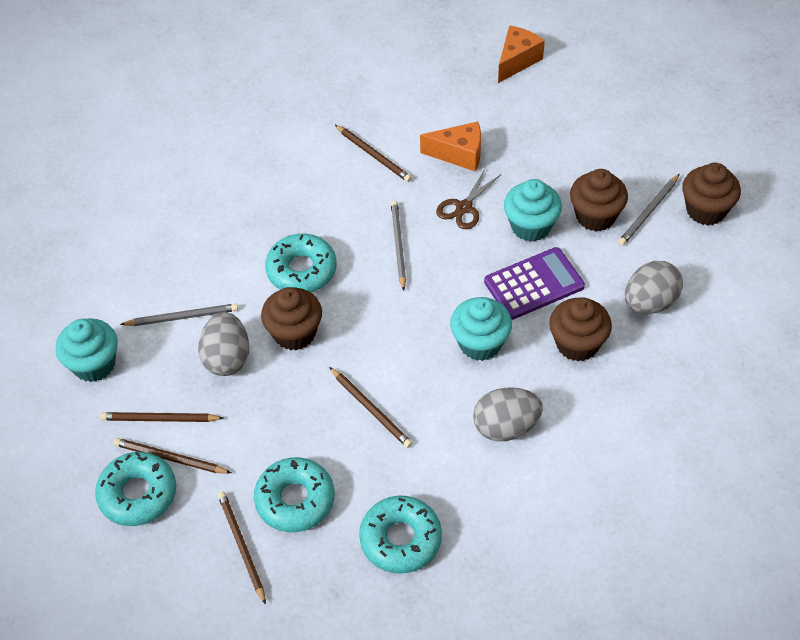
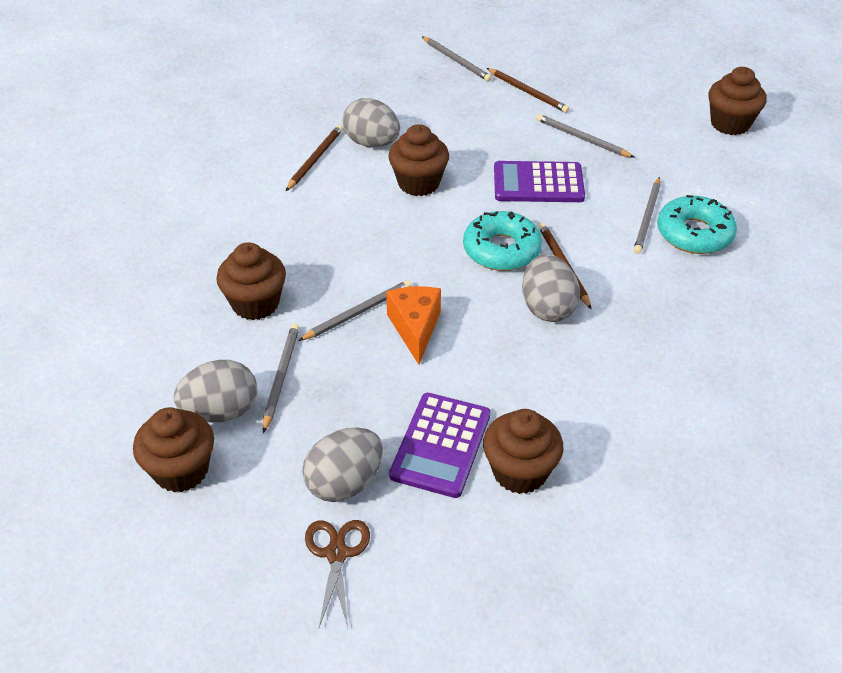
brown cupcake: 4 -> 5
brown pencil: 5 -> 3
grey egg: 3 -> 4
grey pencil: 3 -> 5
orange cheese: 2 -> 1
purple calculator: 1 -> 2
turquoise cupcake: 3 -> 0
turquoise donut: 4 -> 2

